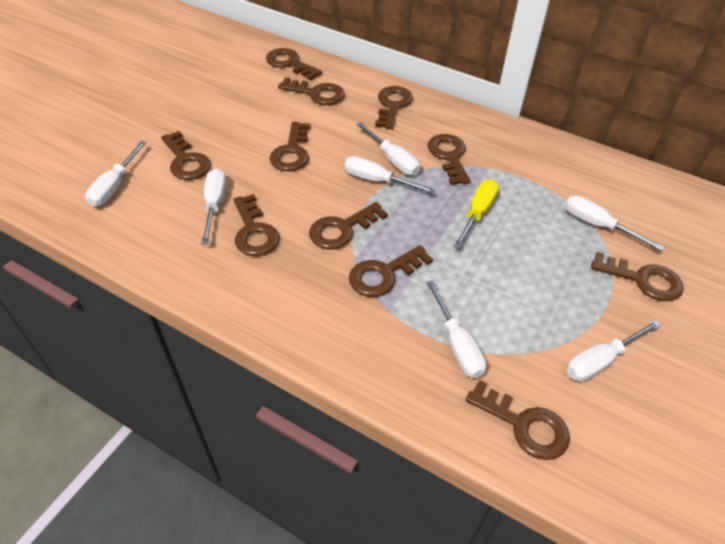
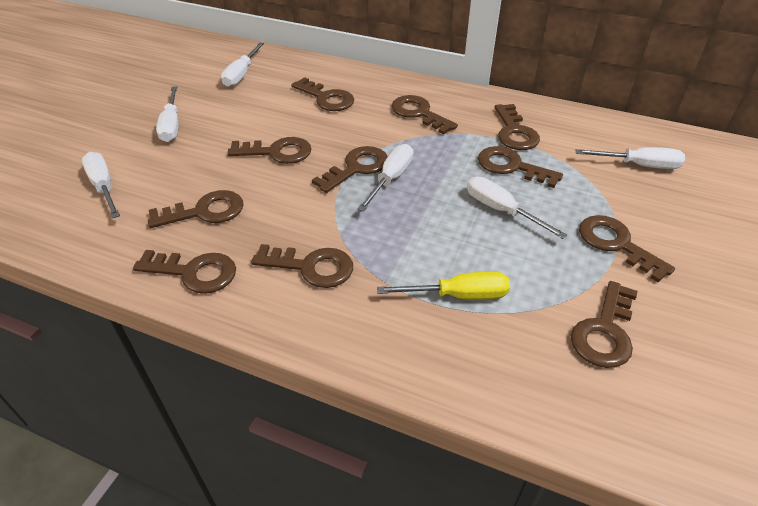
white screwdriver: 7 -> 6

